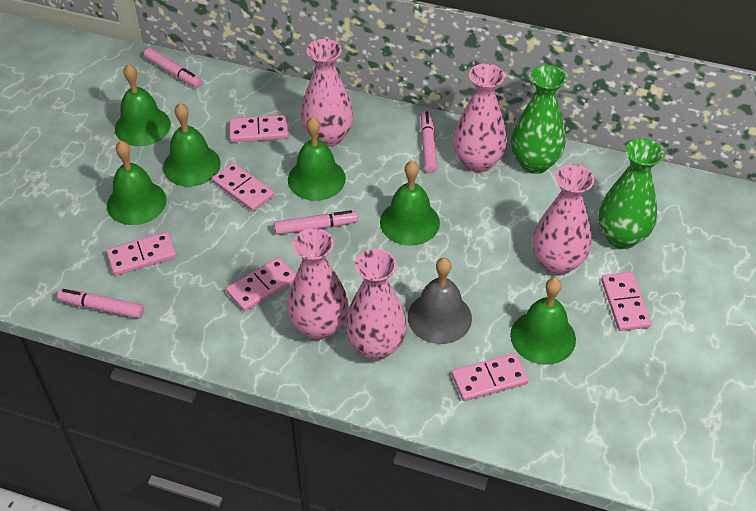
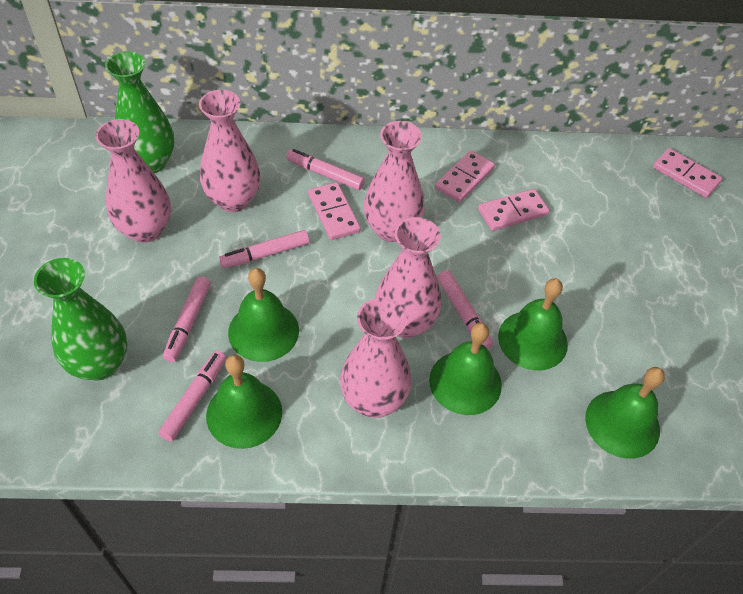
green bell: 6 -> 5
grey bell: 1 -> 0
pink domino: 6 -> 4
pink marker: 4 -> 5

